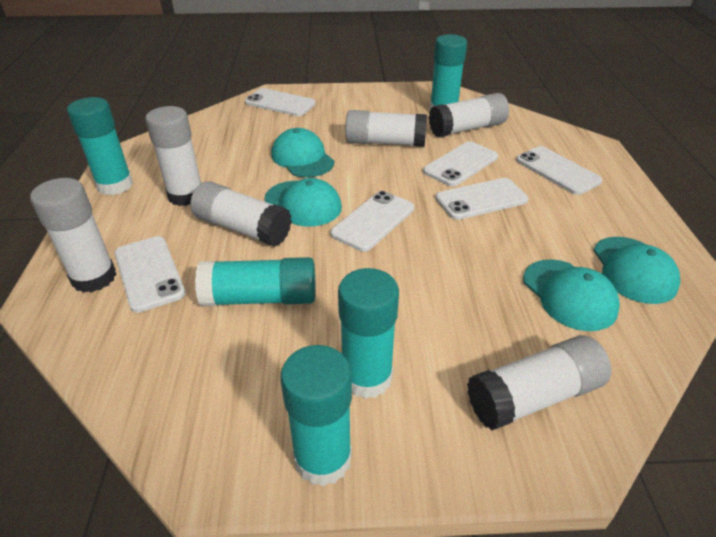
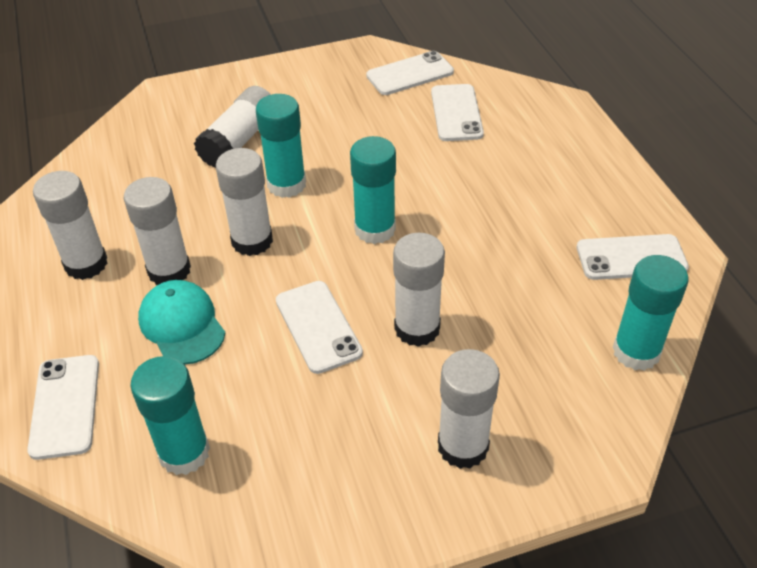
turquoise cap: 4 -> 1
turquoise glue stick: 5 -> 4
white phone: 6 -> 5

